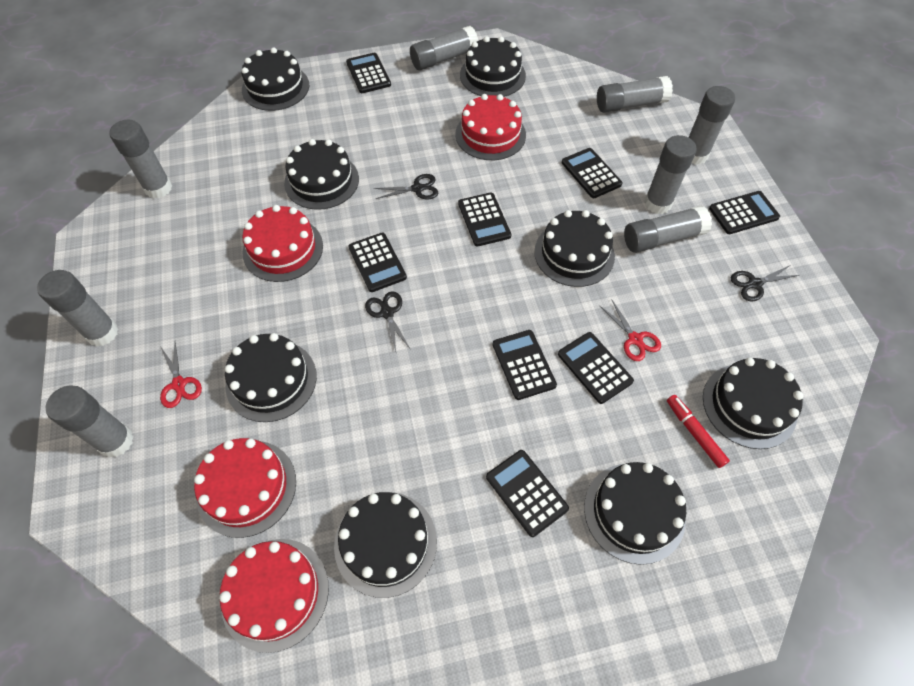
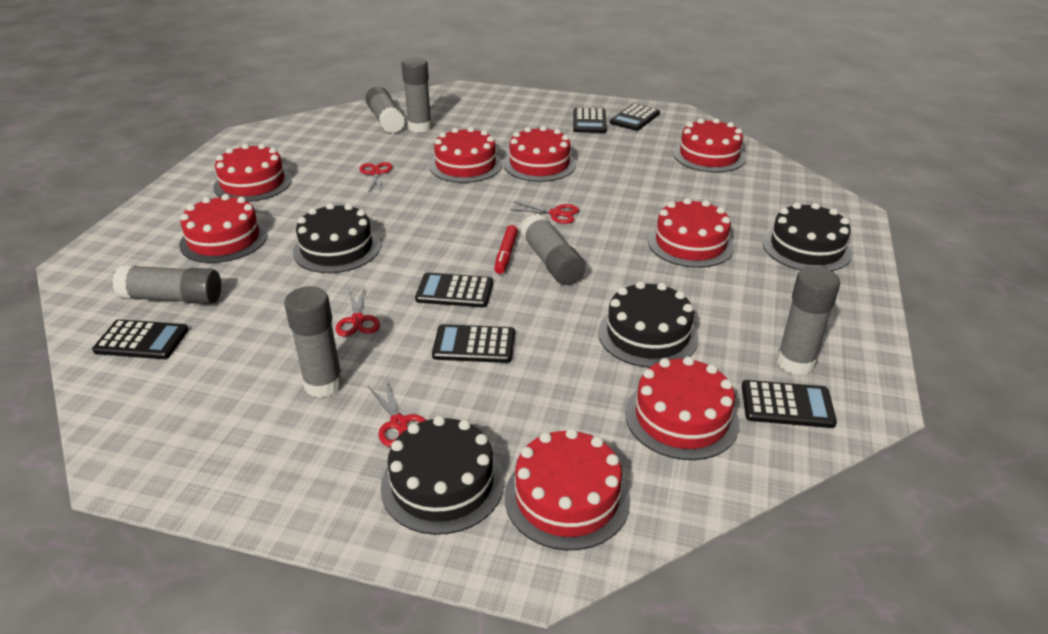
black cake: 8 -> 4
black calculator: 8 -> 6
black scissors: 3 -> 0
grey glue stick: 8 -> 6
red cake: 4 -> 8
red scissors: 2 -> 4

